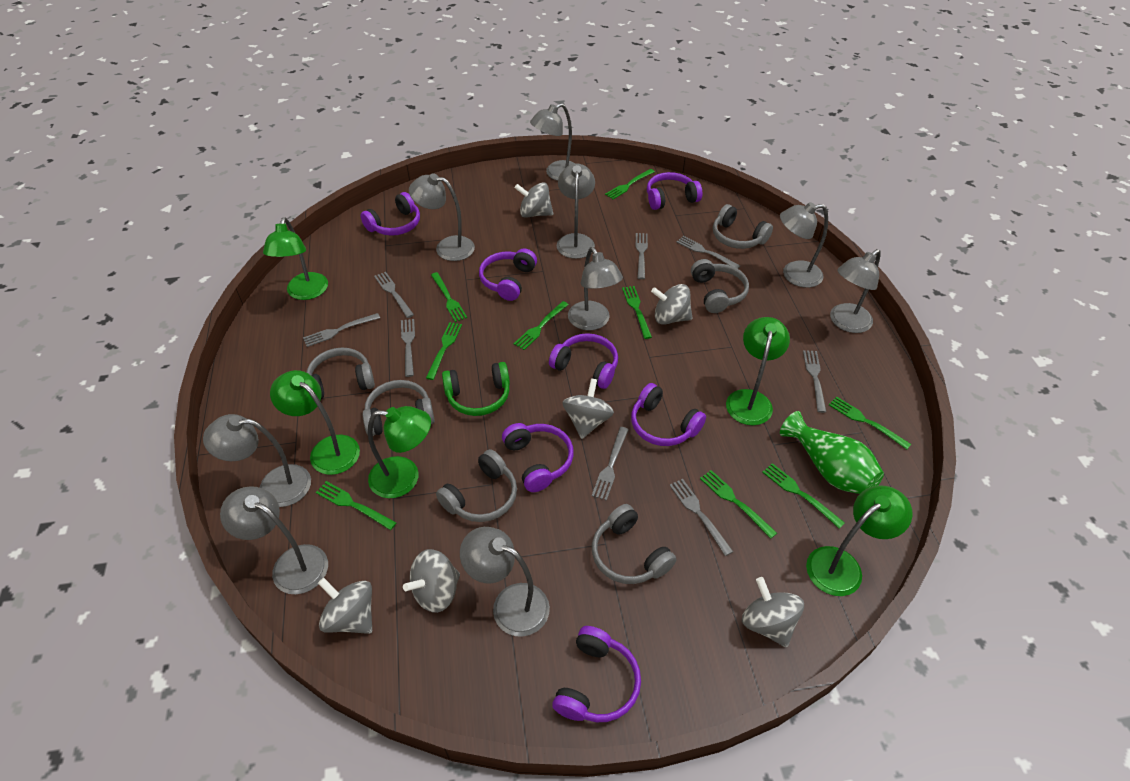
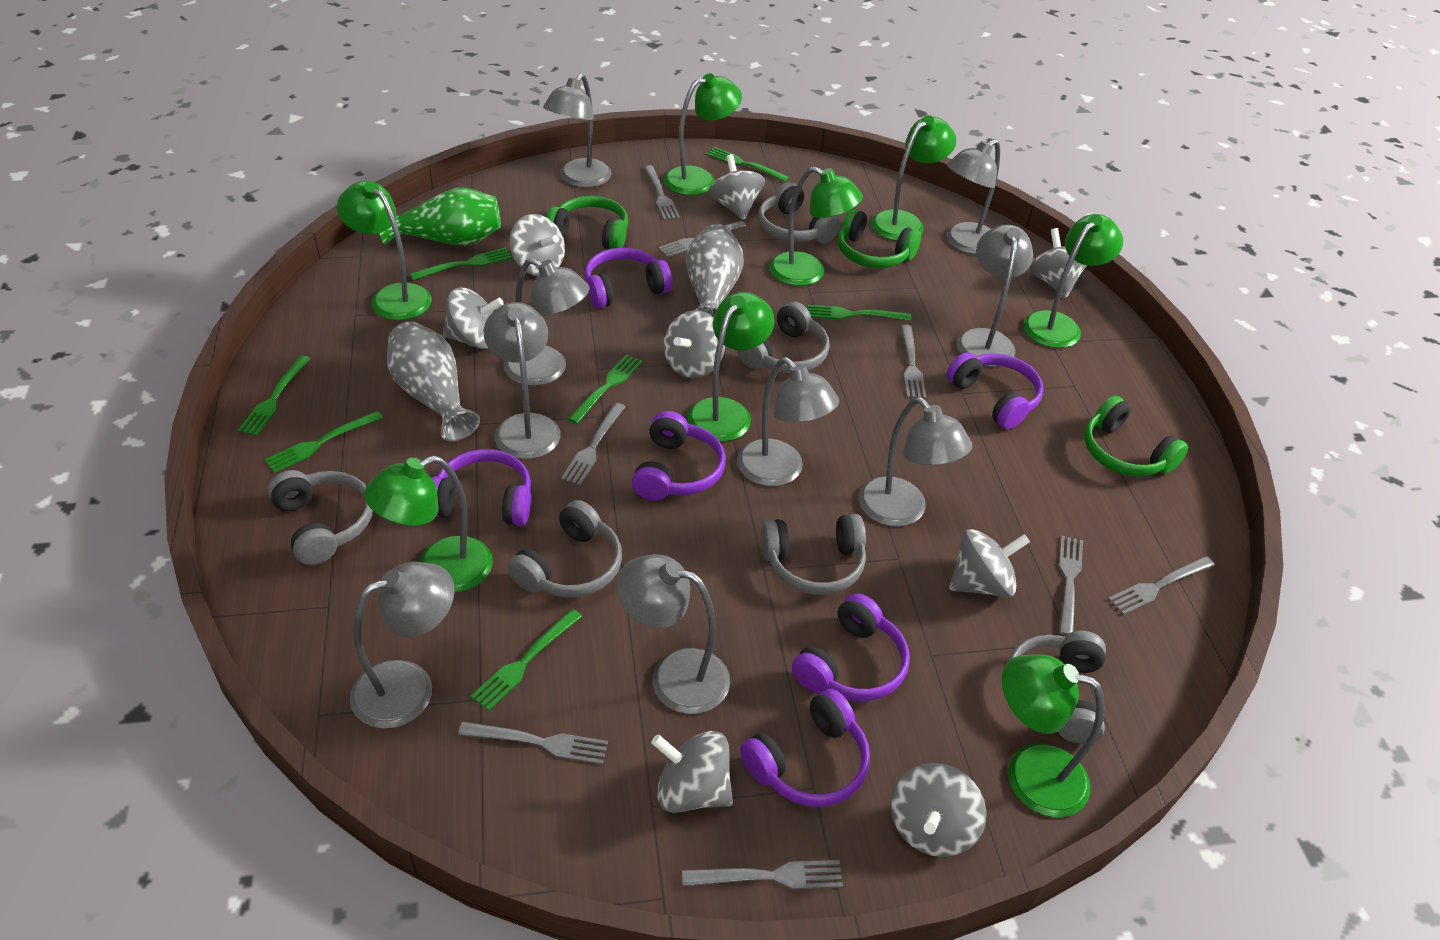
green fork: 9 -> 7
green headphones: 1 -> 3
green lamp: 5 -> 8
grey spinning top: 6 -> 8
grey vase: 0 -> 2
purple headphones: 7 -> 6

